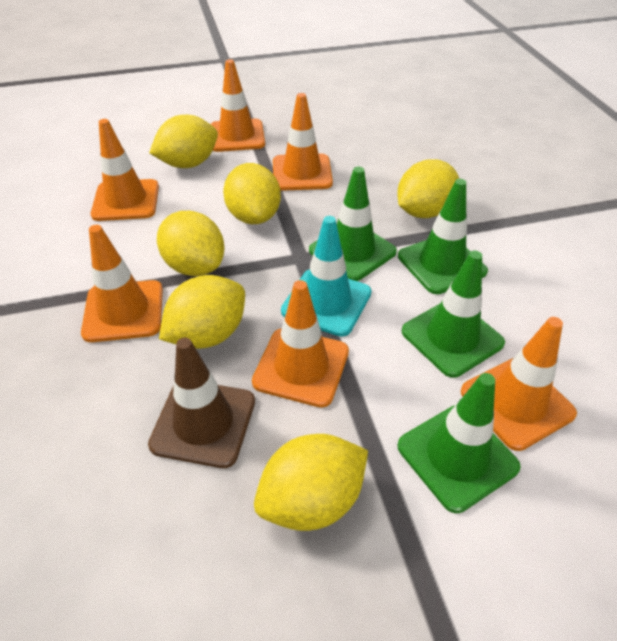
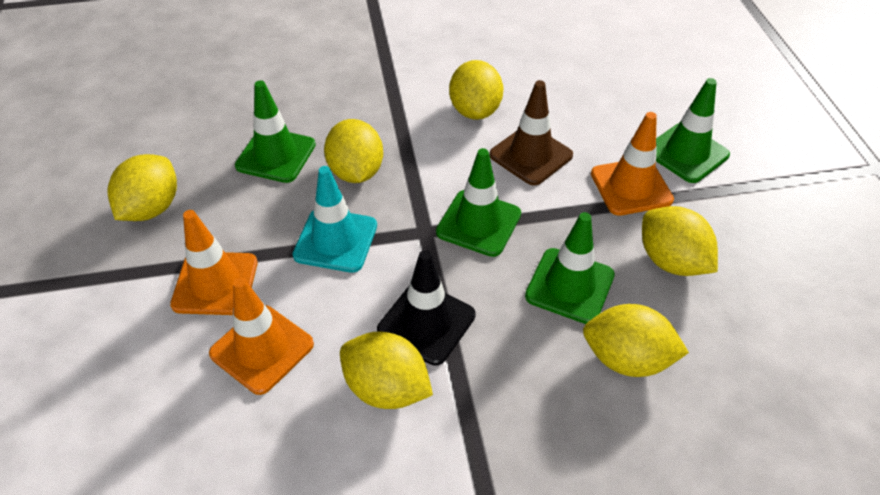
black traffic cone: 0 -> 1
orange traffic cone: 6 -> 3

